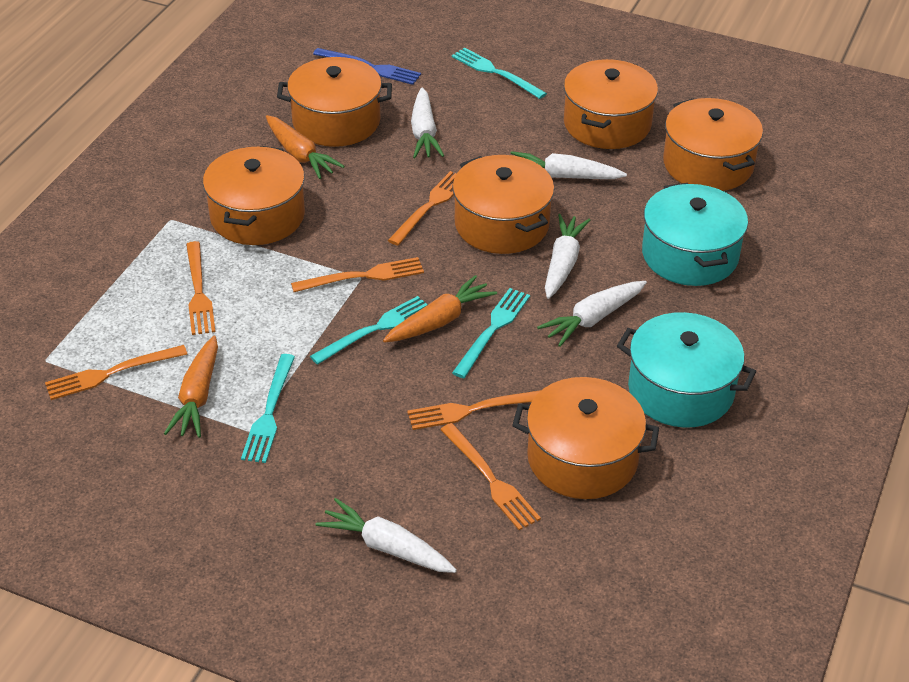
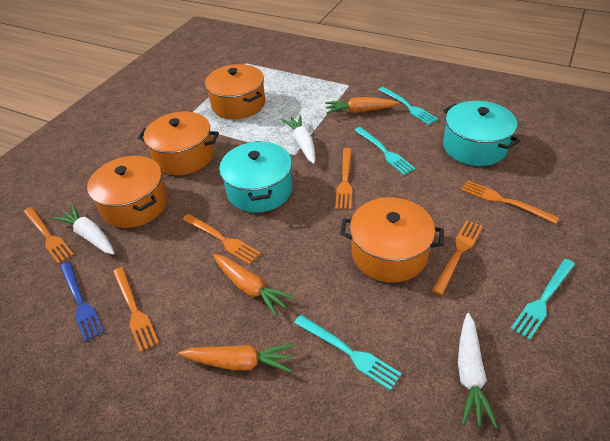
orange pot: 6 -> 4
white carrot: 5 -> 3

